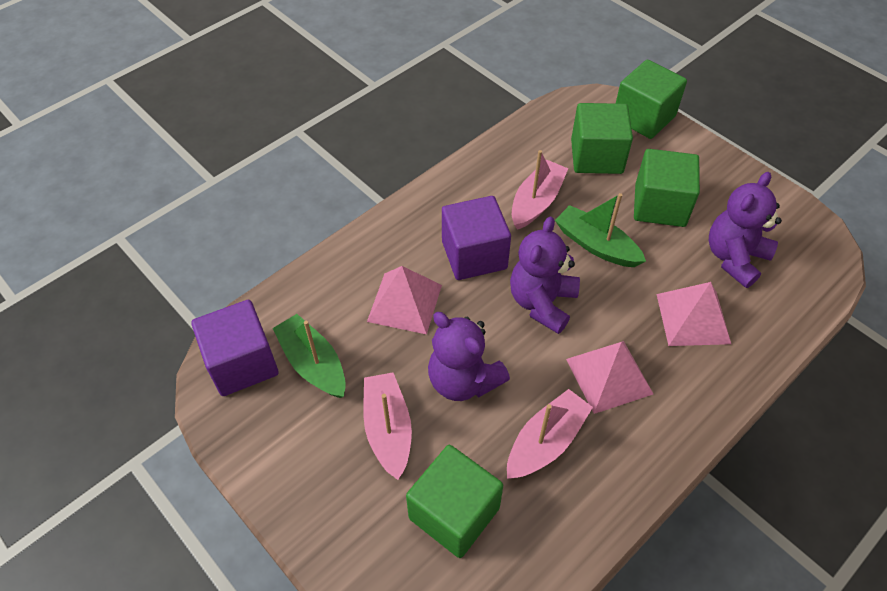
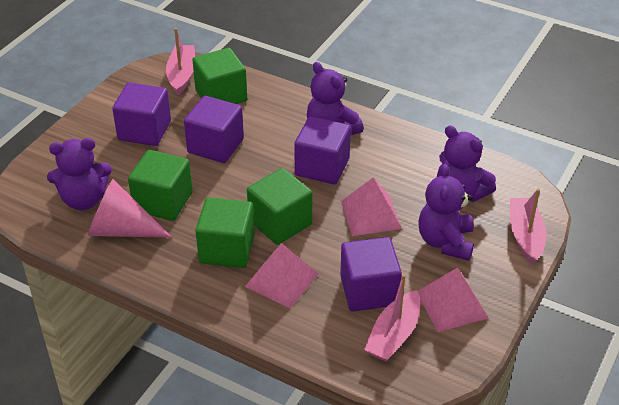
green boat: 2 -> 0
pink cone: 0 -> 1
purple cube: 2 -> 4
purple teddy bear: 3 -> 4

